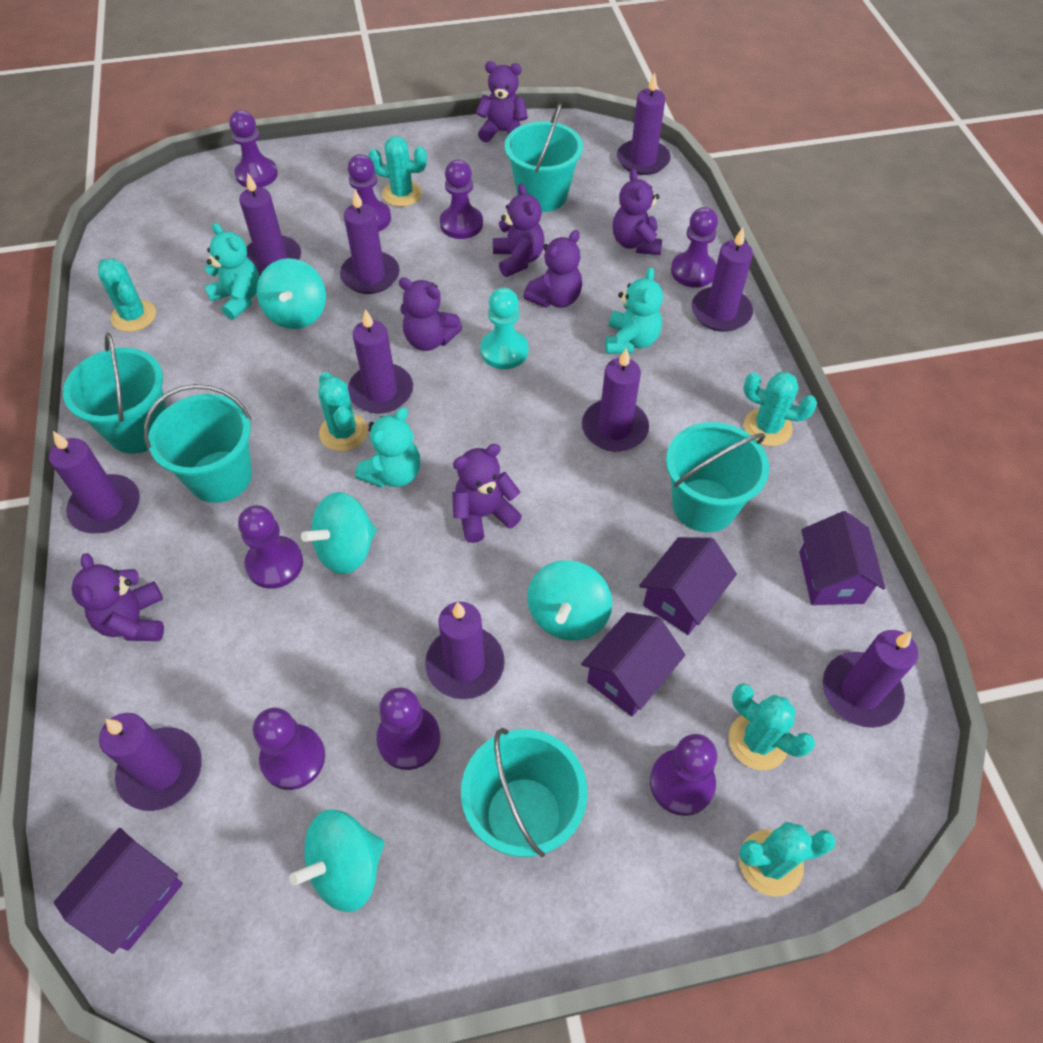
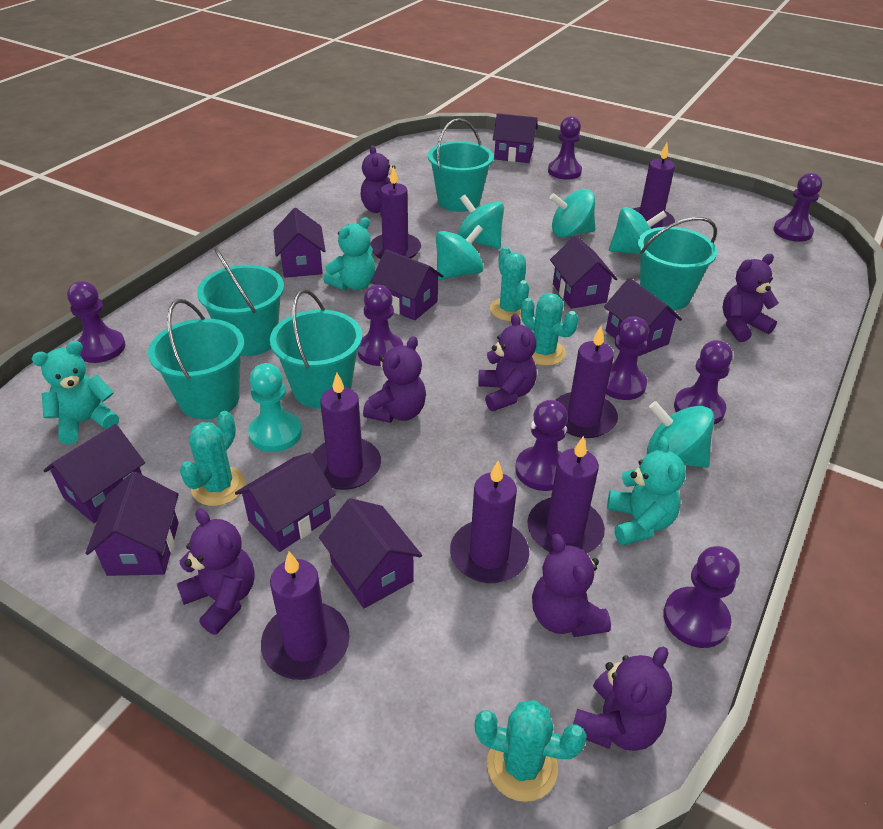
purple candle: 10 -> 7
purple house: 4 -> 9
turquoise cactus: 6 -> 4
turquoise spinning top: 4 -> 5

